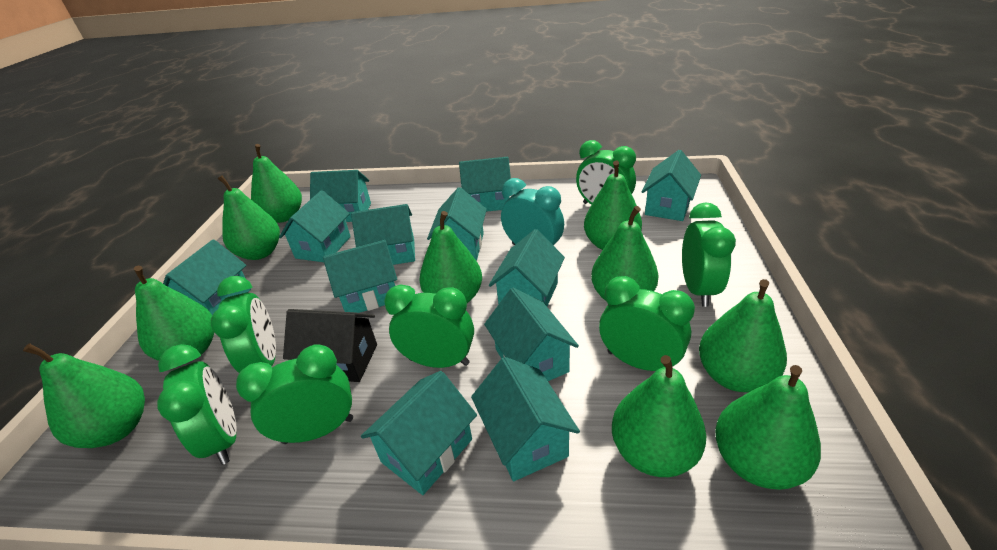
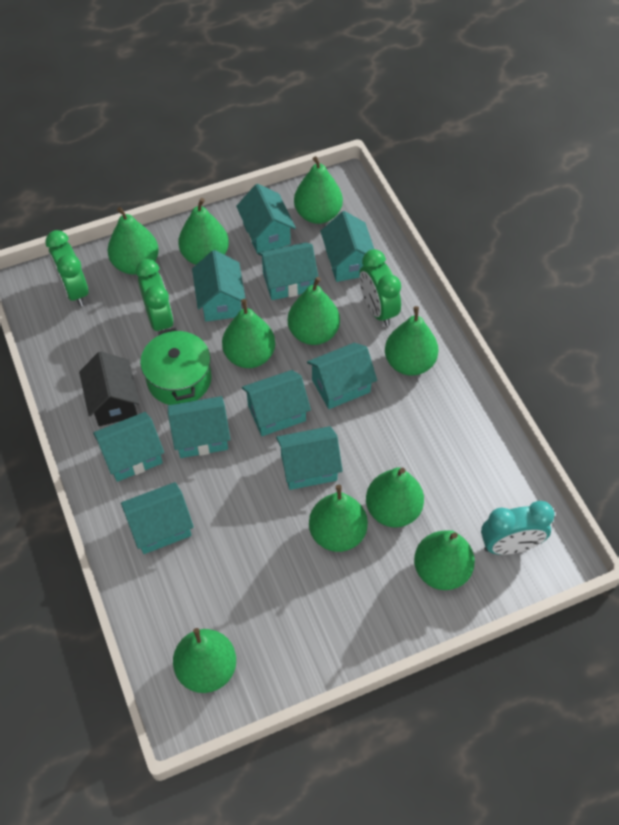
green clock: 7 -> 3
green pot: 0 -> 1
turquoise house: 12 -> 10

